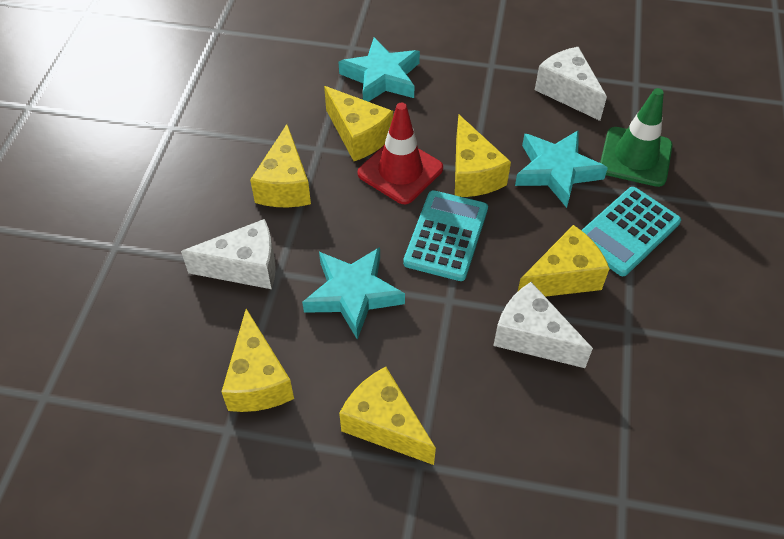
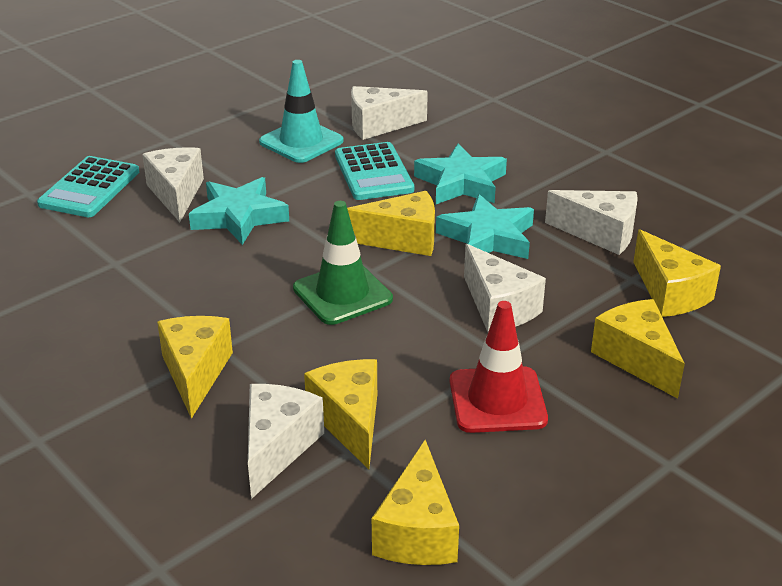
turquoise traffic cone: 0 -> 1
white cheese: 3 -> 5

